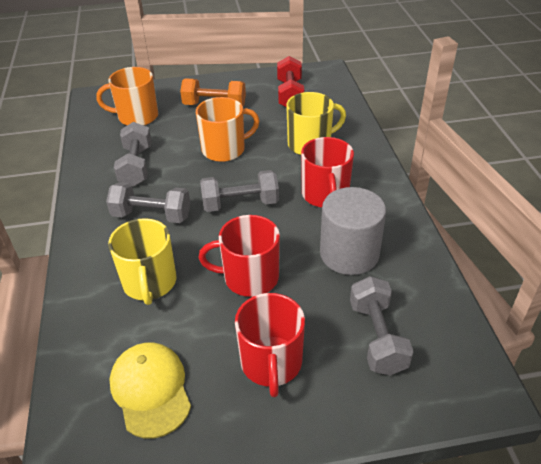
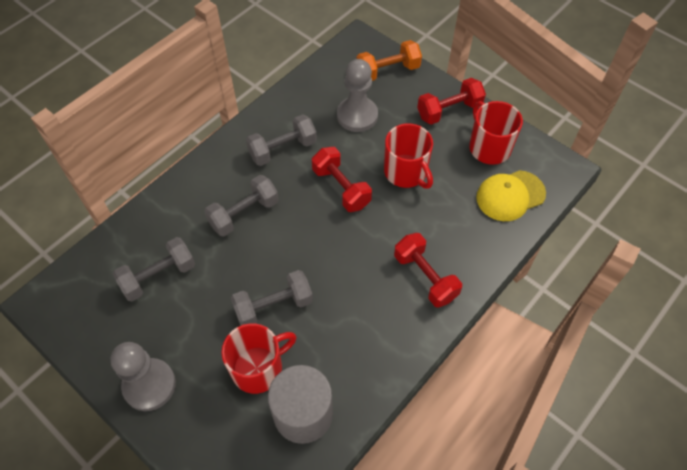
grey pawn: 0 -> 2
orange mug: 2 -> 0
red dumbbell: 1 -> 3
yellow mug: 2 -> 0

